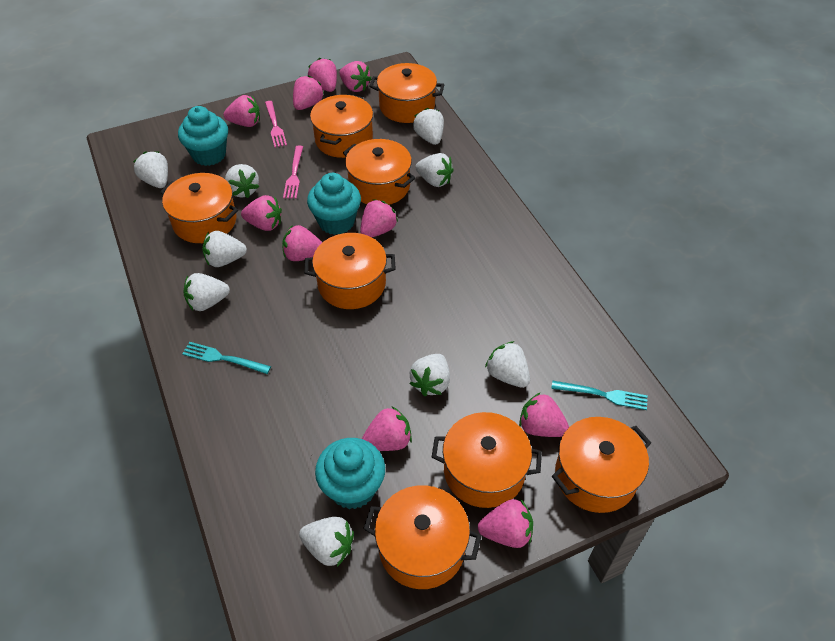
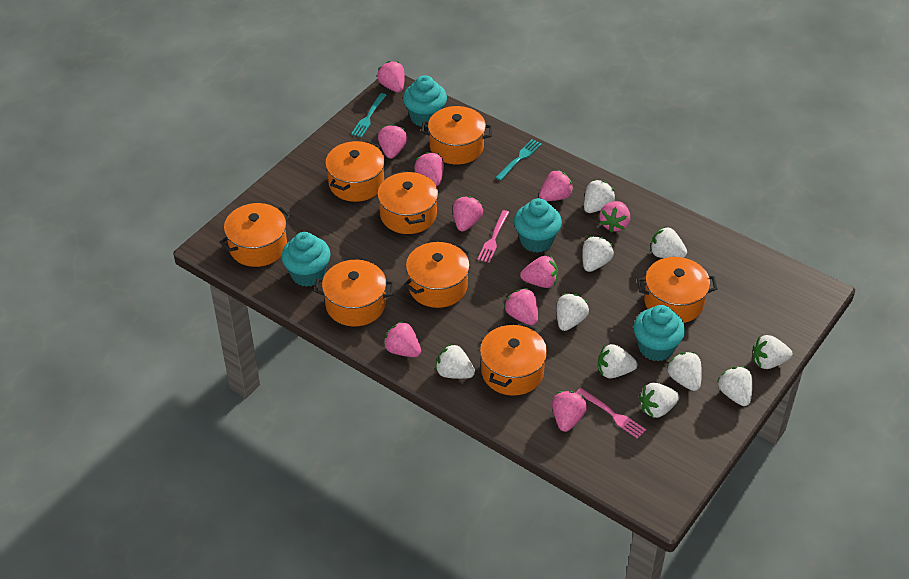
turquoise cupcake: 3 -> 4
white strawberry: 9 -> 10

